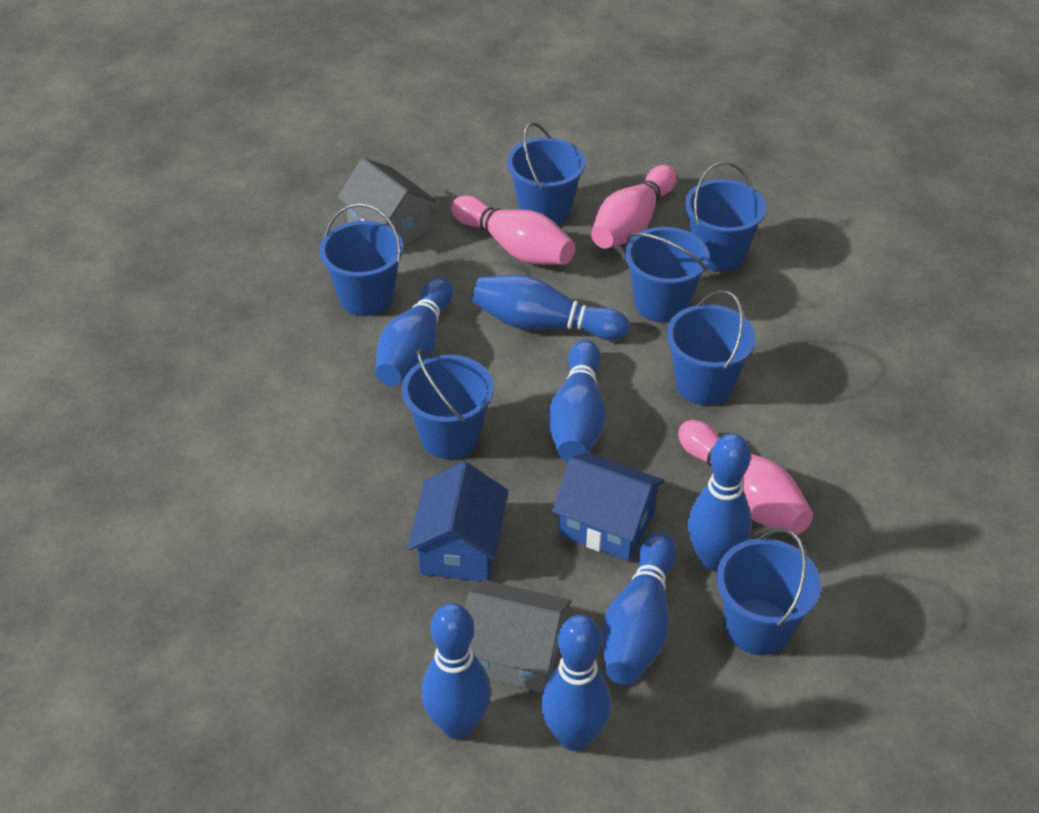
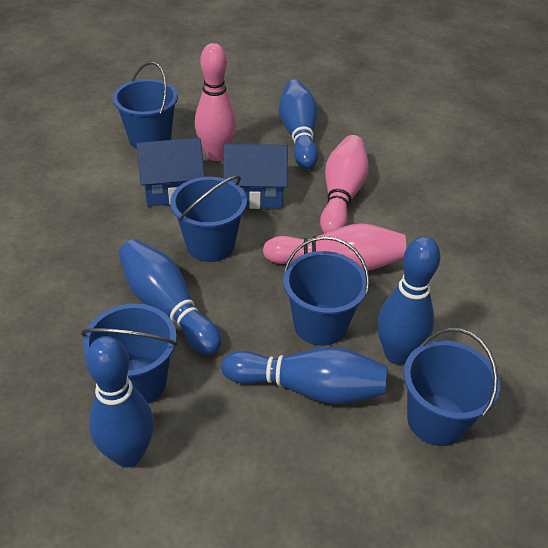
blue bowling pin: 7 -> 5
blue bucket: 7 -> 5
grey house: 2 -> 0

